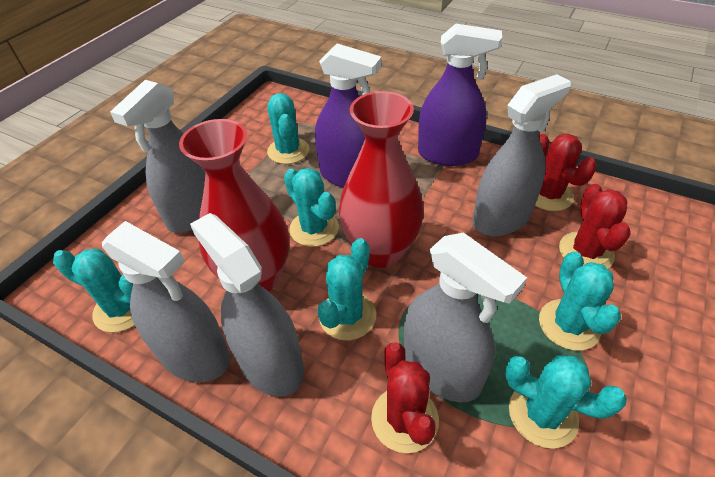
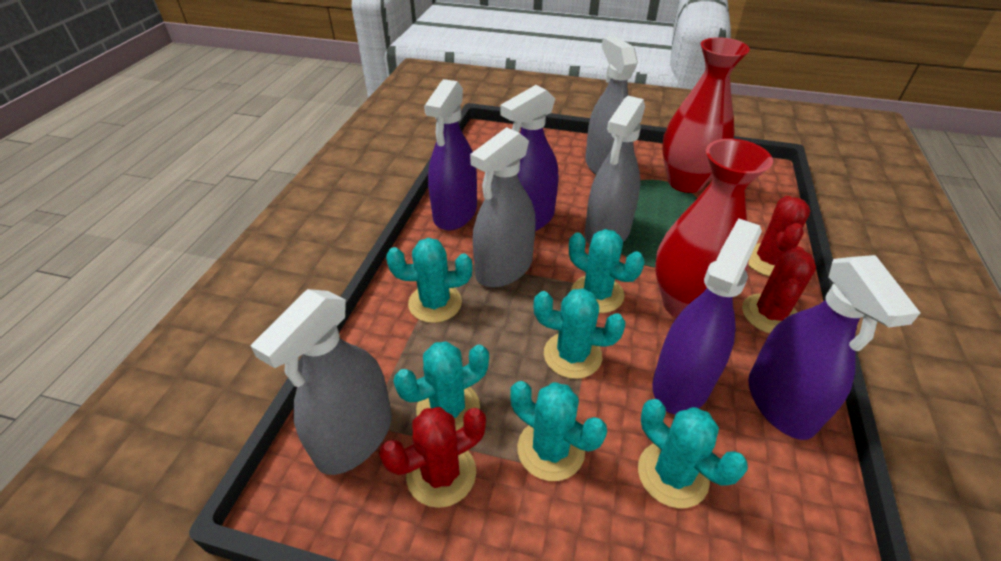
grey spray bottle: 5 -> 4
purple spray bottle: 2 -> 4

